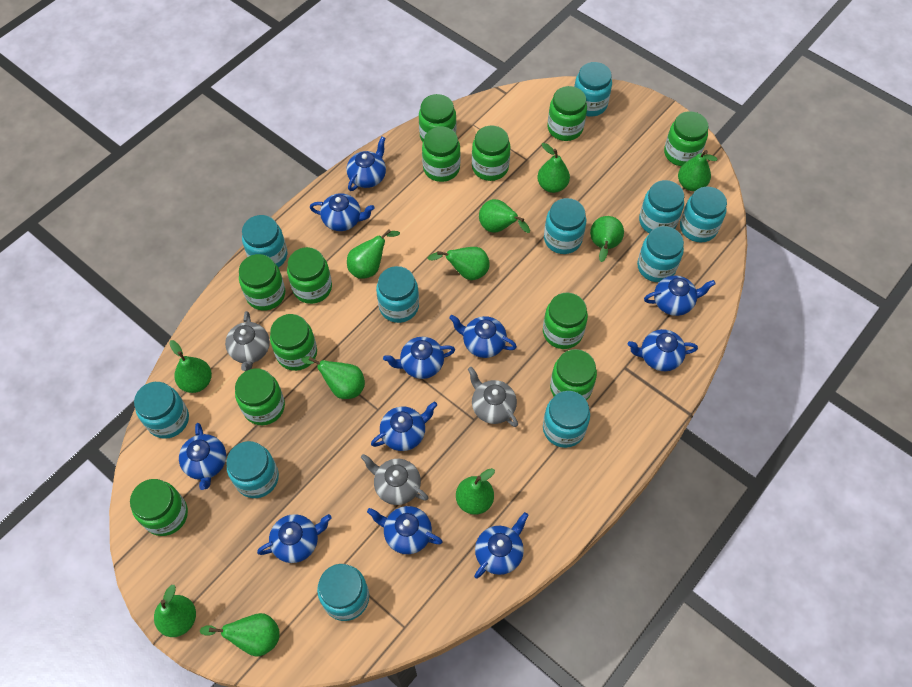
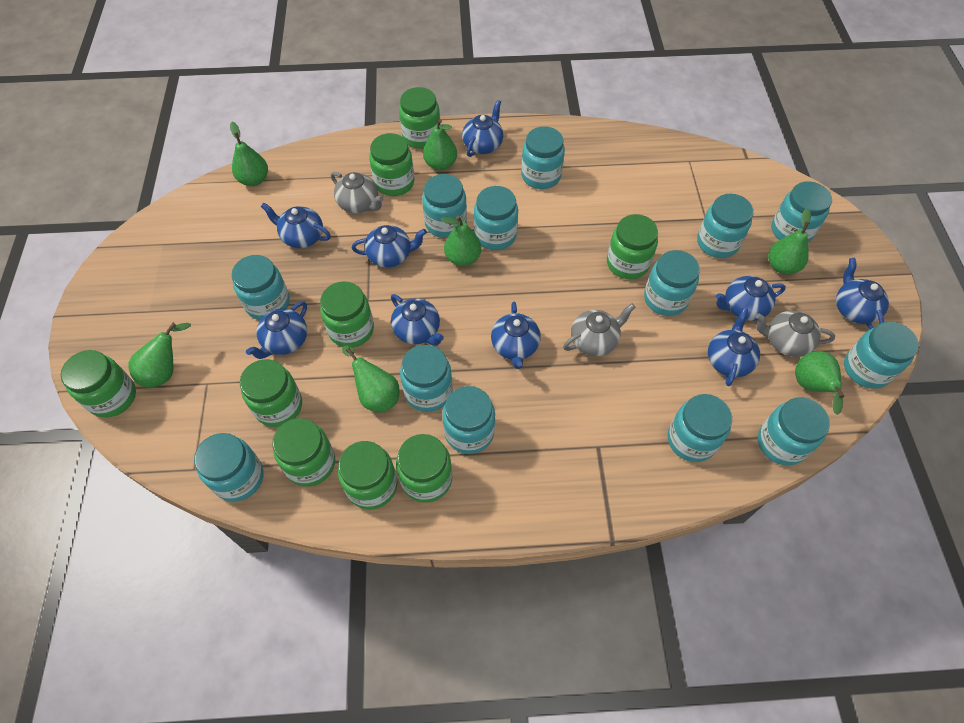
blue teapot: 11 -> 9
green jar: 12 -> 9
green pear: 11 -> 7
turquoise jar: 11 -> 13

